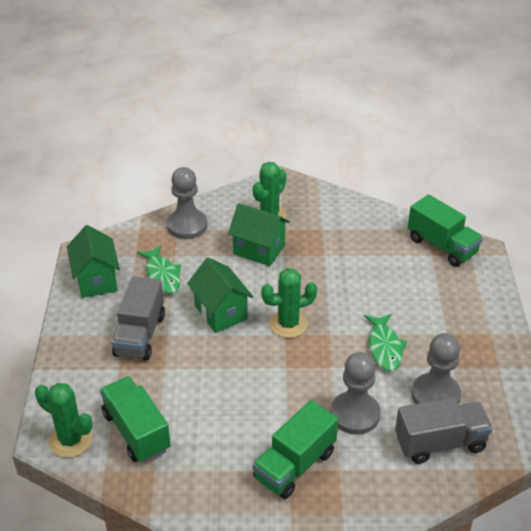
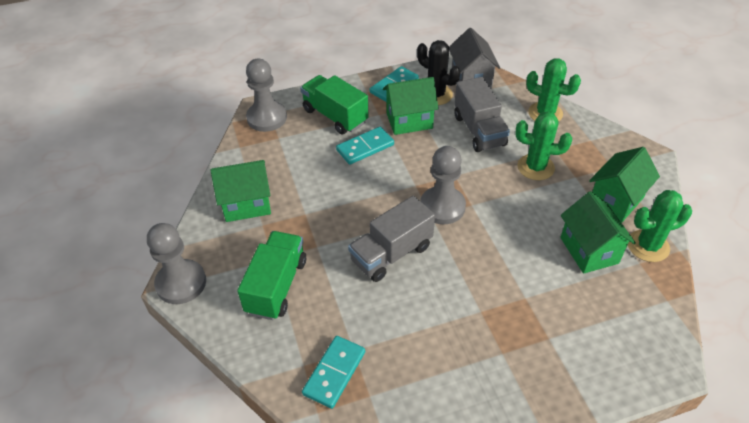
black cactus: 0 -> 1
green fish: 2 -> 0
green house: 3 -> 4
green truck: 3 -> 2
grey house: 0 -> 1
turquoise domino: 0 -> 3

